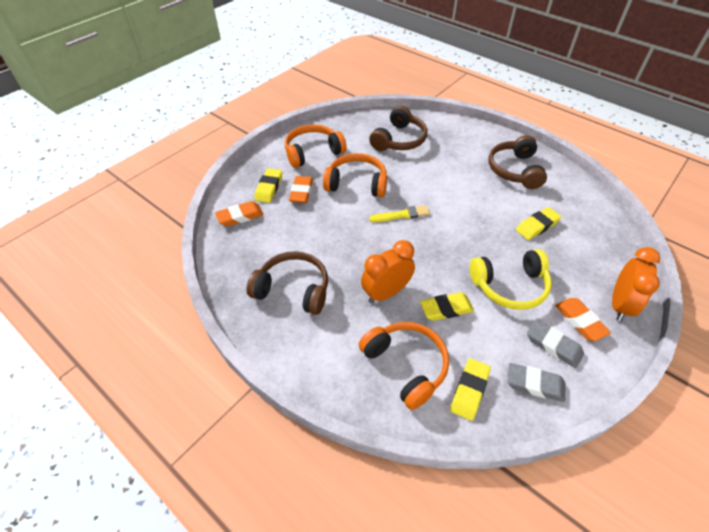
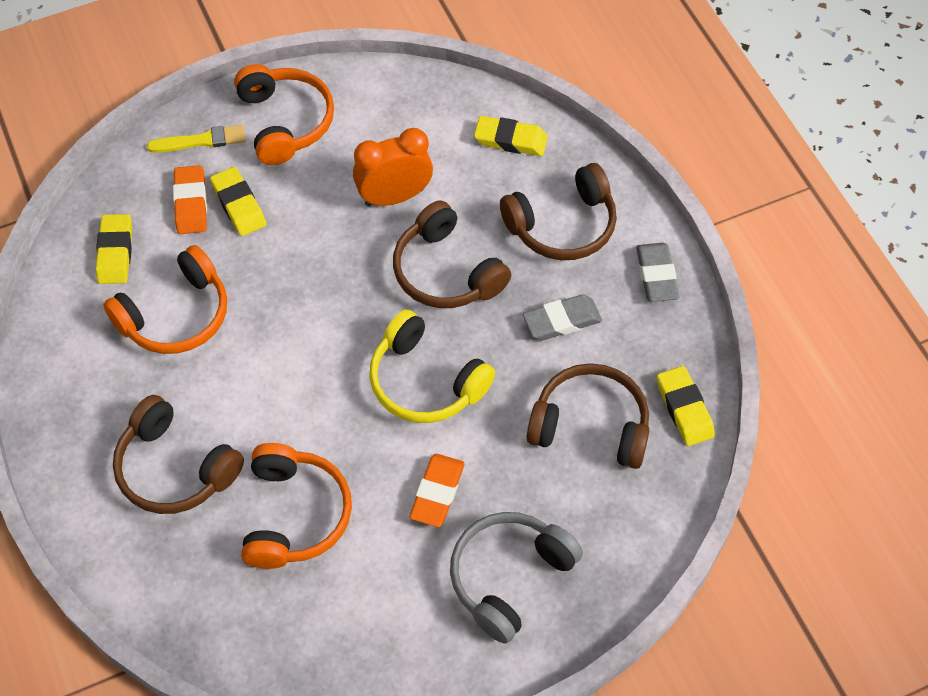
brown headphones: 3 -> 4
grey headphones: 0 -> 1
orange clock: 2 -> 1
orange eraser: 3 -> 2

